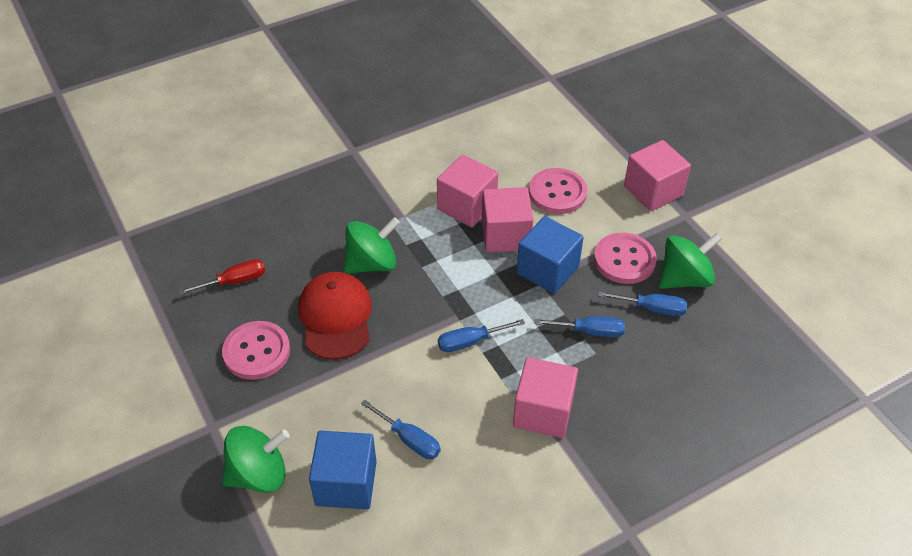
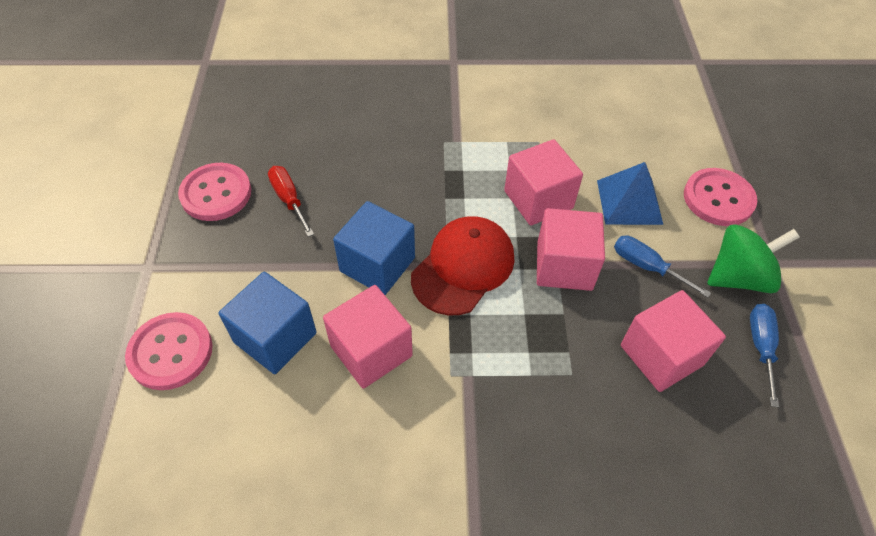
blue pyramid: 0 -> 1
blue screwdriver: 4 -> 2
green spinning top: 3 -> 1

